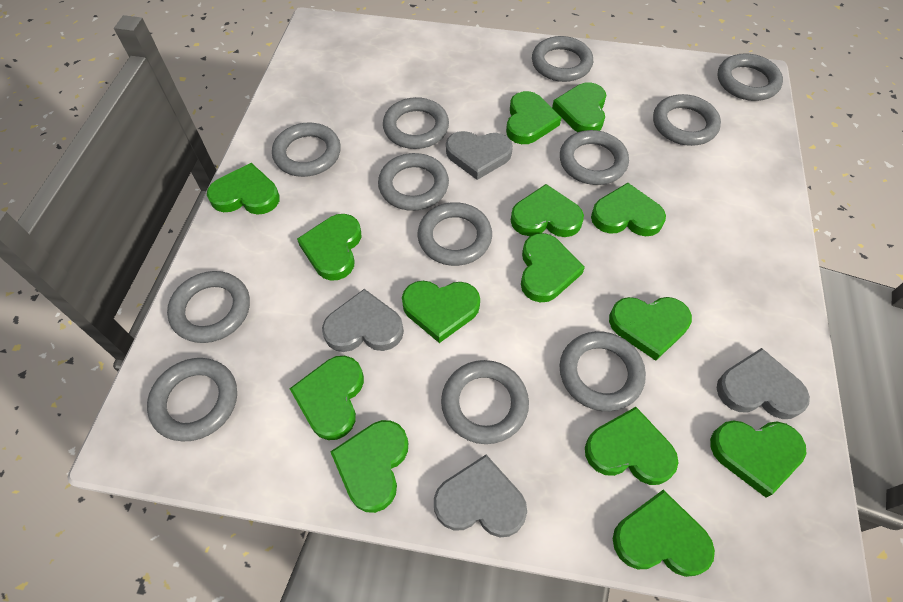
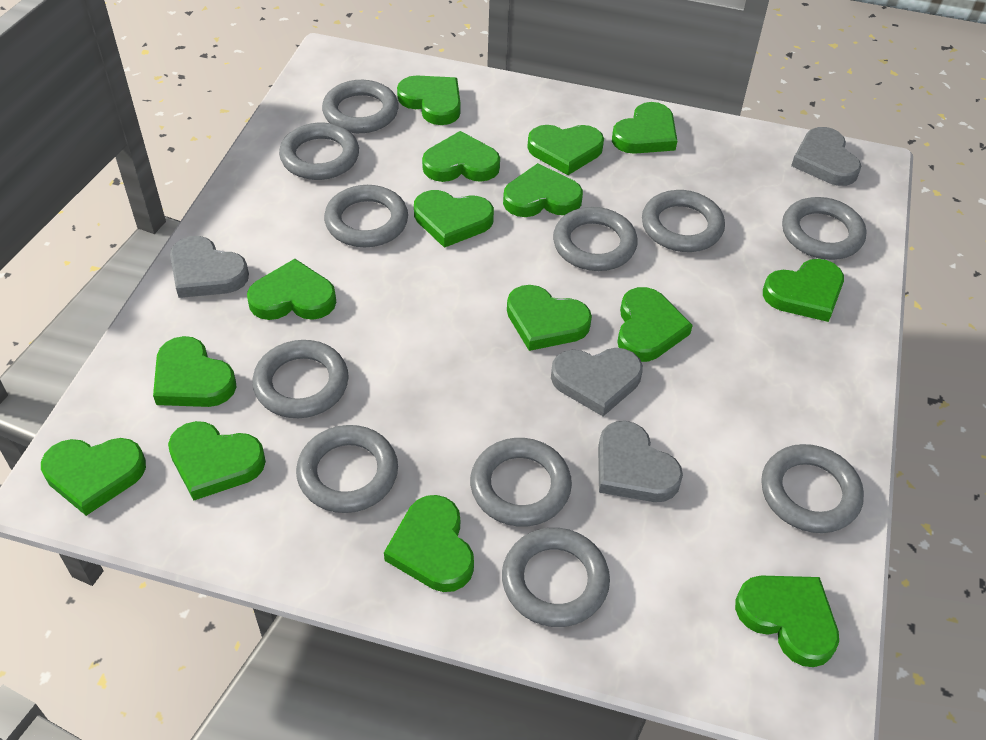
green heart: 14 -> 15
grey ring: 12 -> 11

